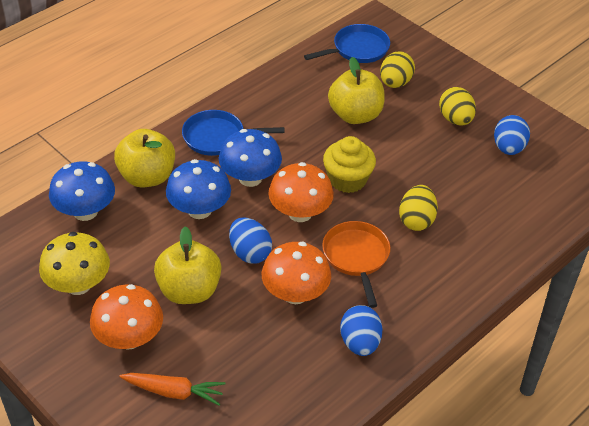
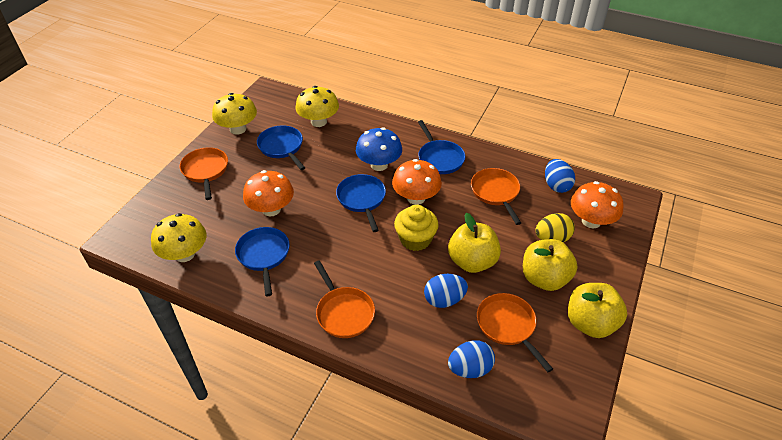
blue mushroom: 3 -> 1
blue pan: 2 -> 4
orange carrot: 1 -> 0
orange pan: 1 -> 4
yellow egg: 3 -> 1
yellow mushroom: 1 -> 3

